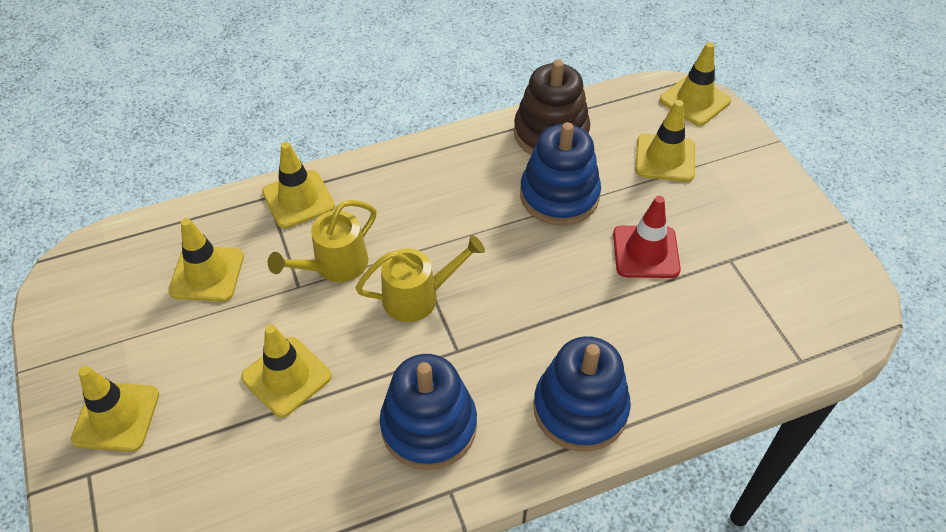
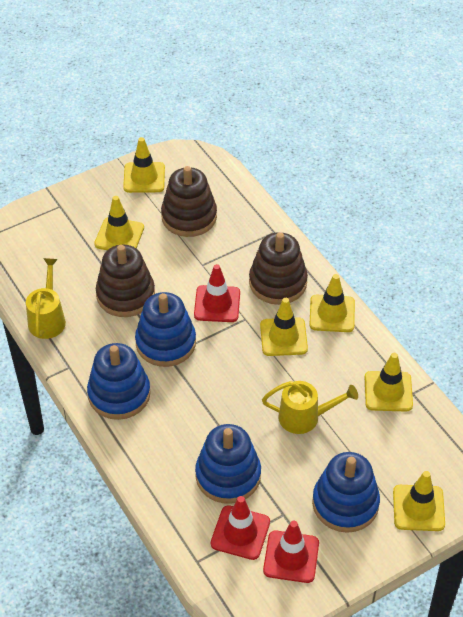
blue stacking toy: 3 -> 4
brown stacking toy: 1 -> 3
red traffic cone: 1 -> 3

